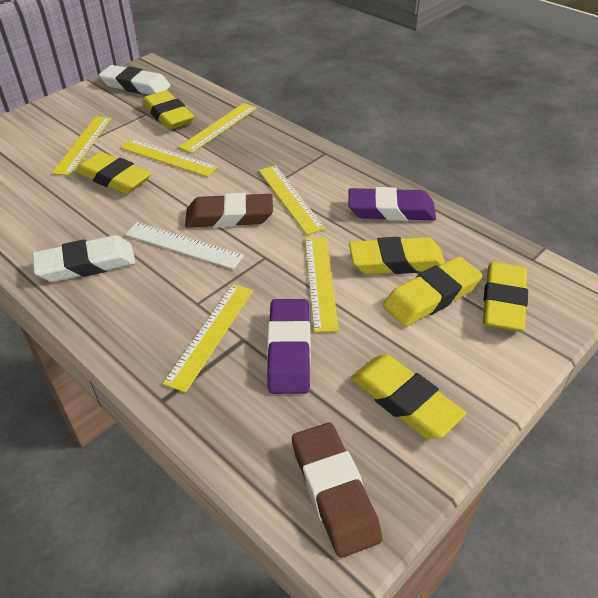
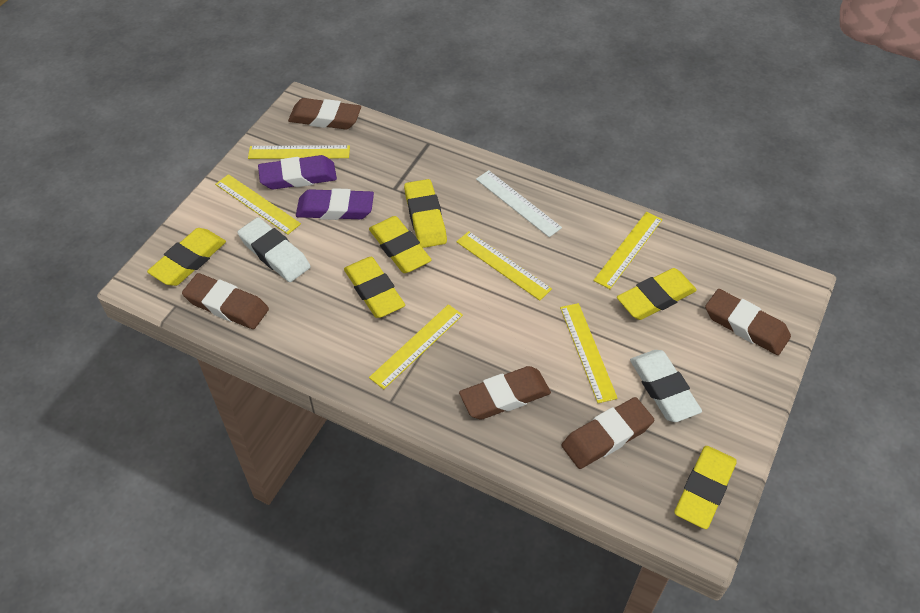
brown eraser: 2 -> 5

